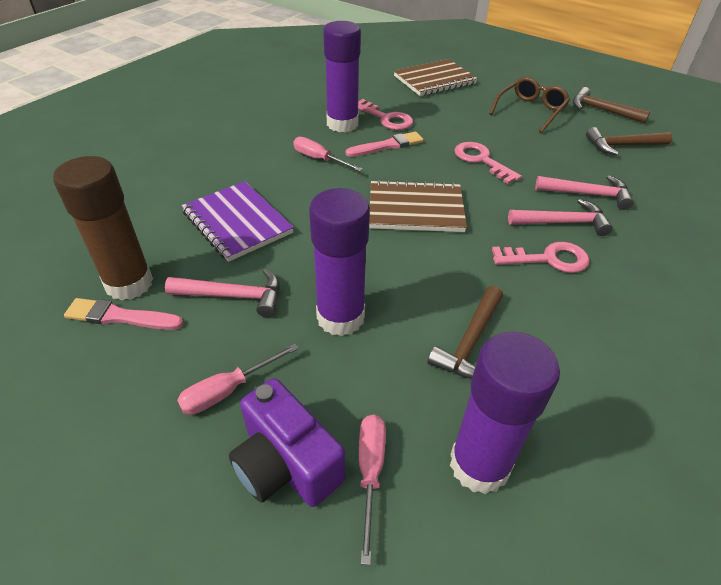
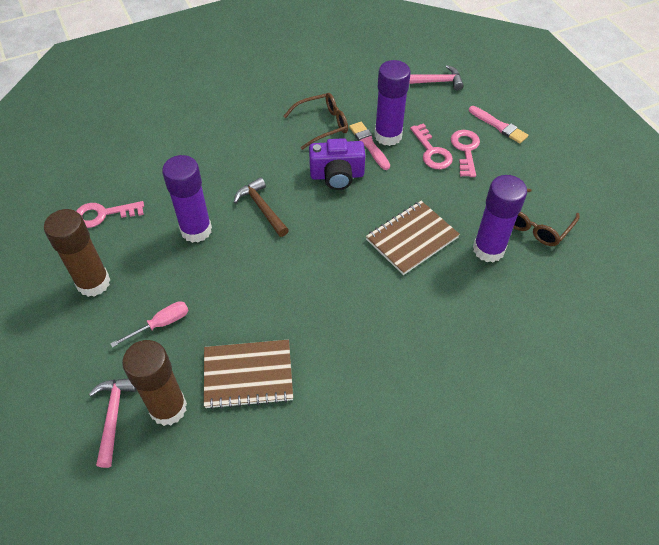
brown glasses: 1 -> 2
brown glue stick: 1 -> 2
brown hammer: 3 -> 1
pink hammer: 3 -> 2
pink screwdriver: 3 -> 1
purple notebook: 1 -> 0

